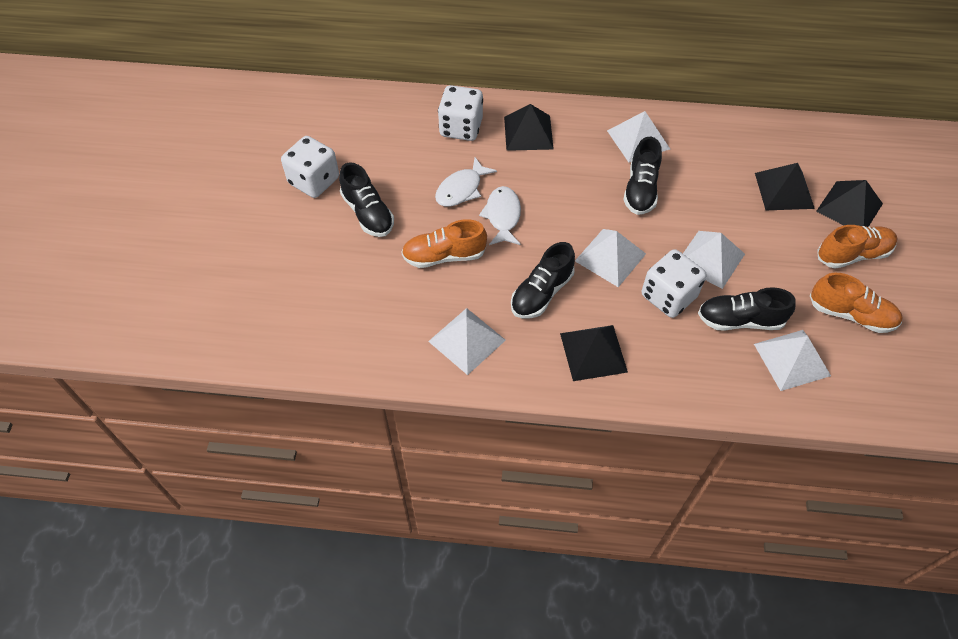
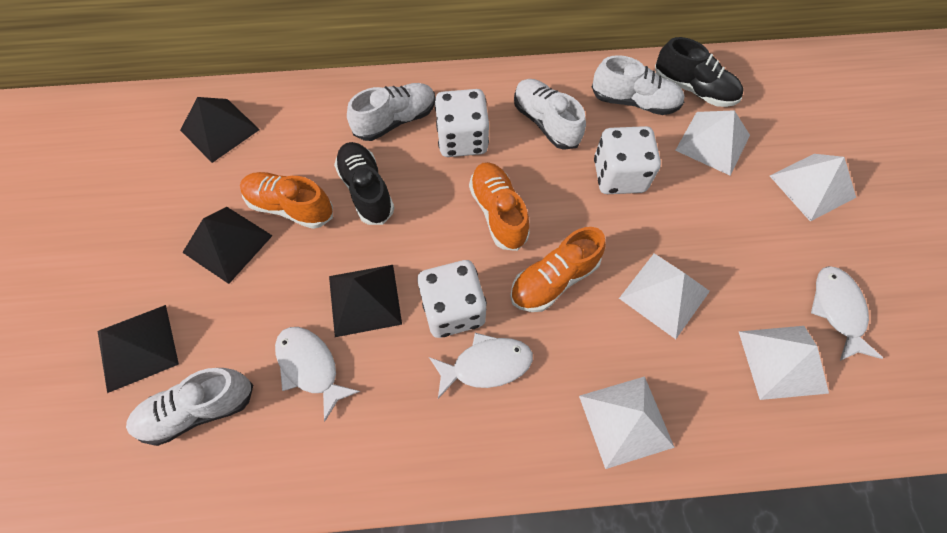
black shoe: 4 -> 2
white fish: 2 -> 3
white shoe: 0 -> 4

